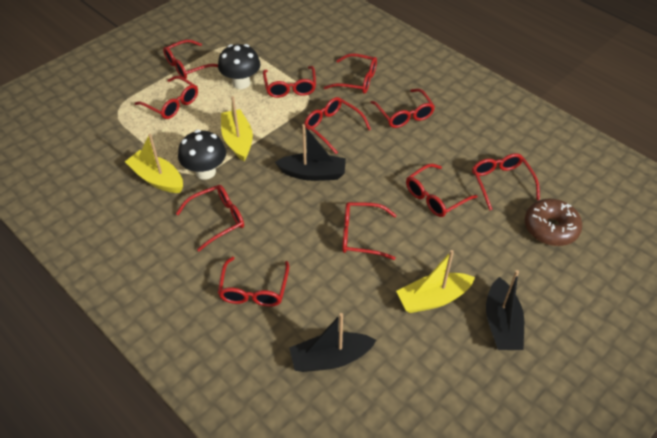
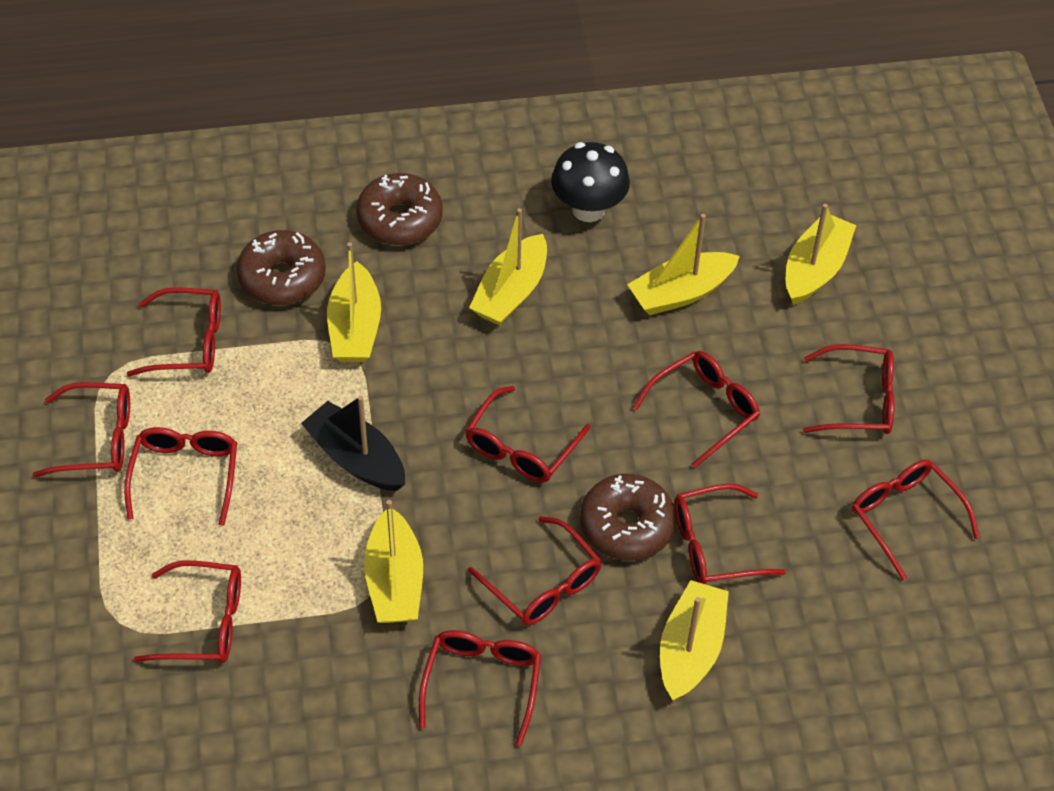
black boat: 3 -> 1
black mushroom: 2 -> 1
brown donut: 1 -> 3
yellow boat: 3 -> 6

